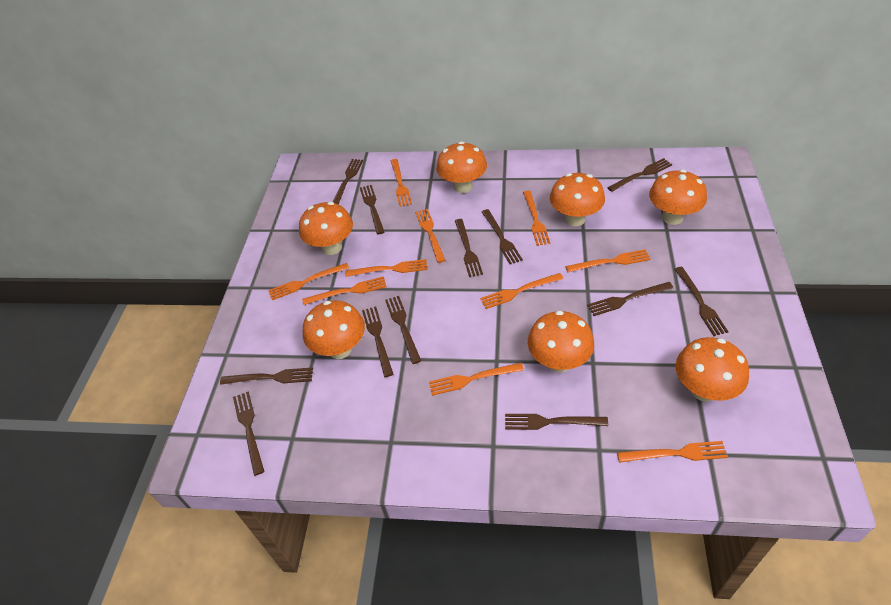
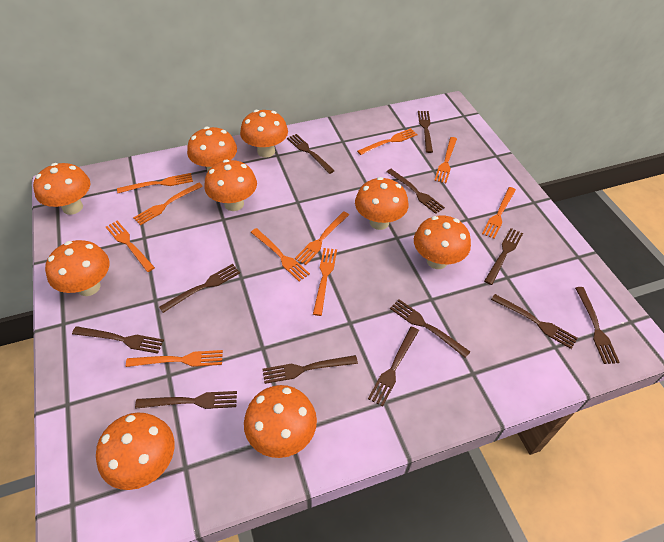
orange mushroom: 7 -> 9

